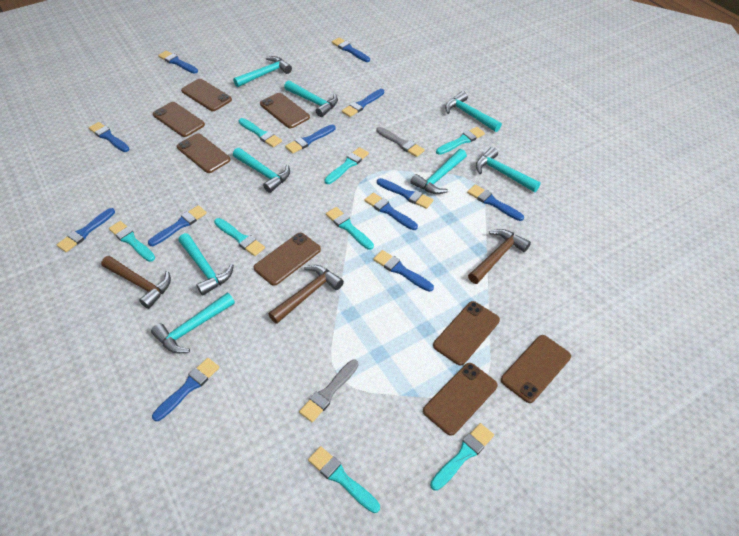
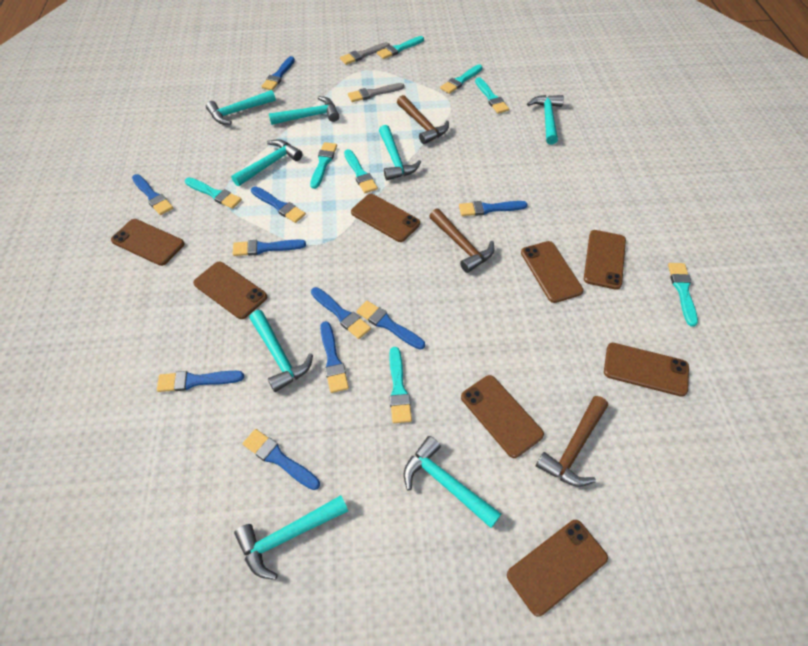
blue brush: 12 -> 10

